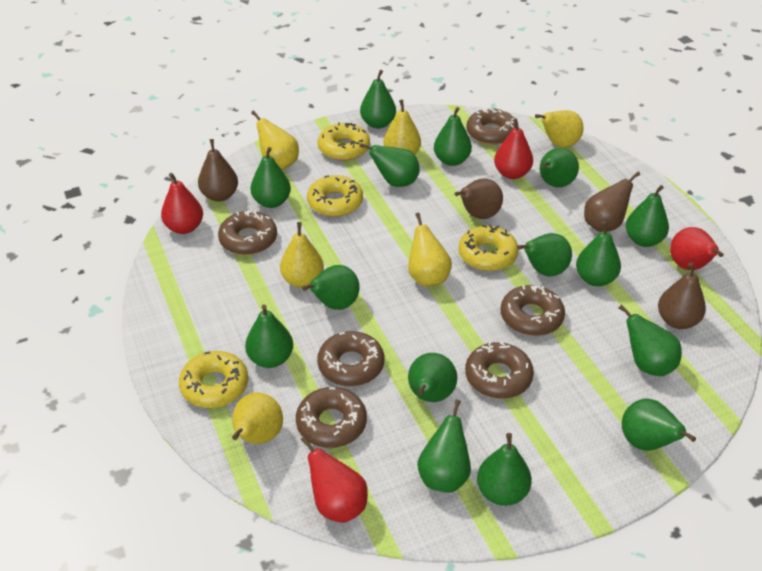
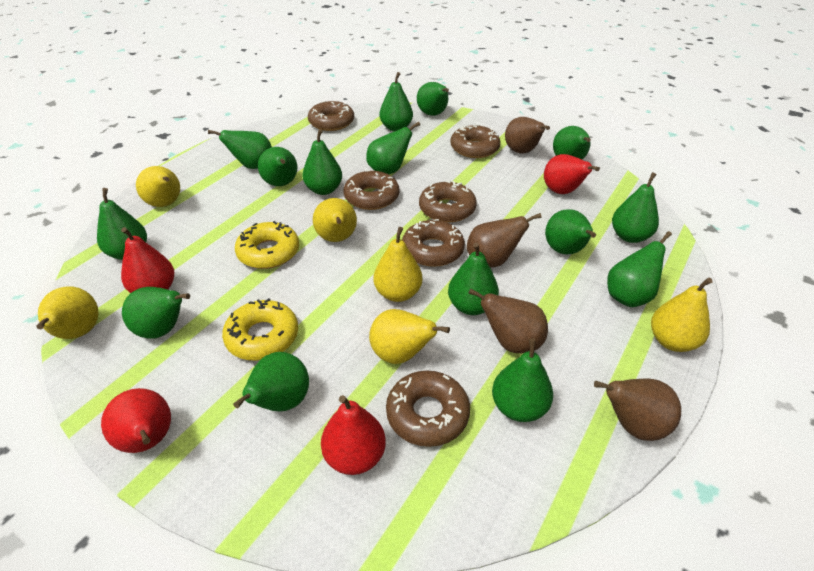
yellow donut: 4 -> 2

